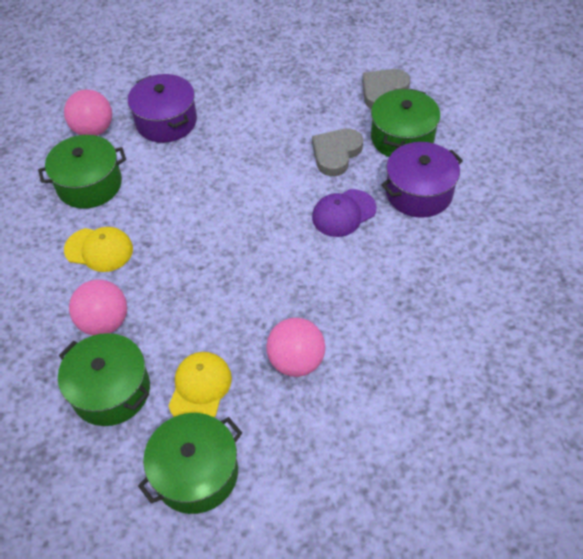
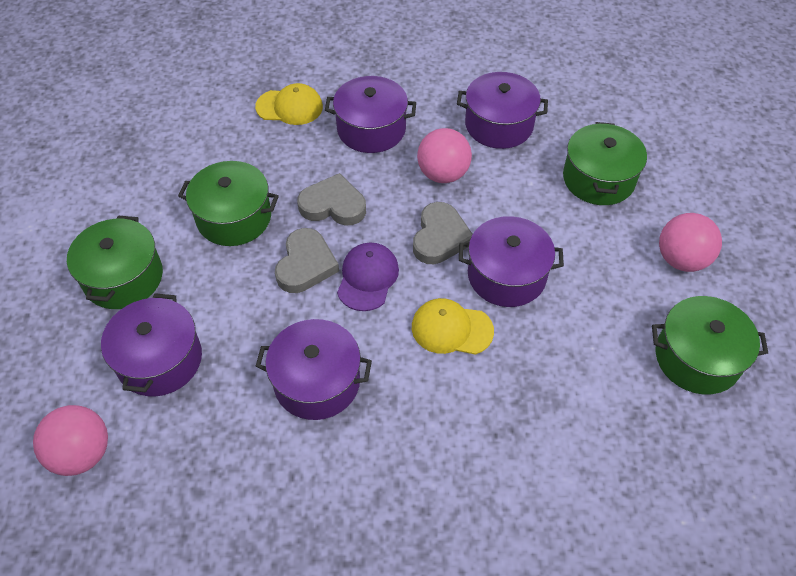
grey heart: 2 -> 3
purple pot: 2 -> 5

